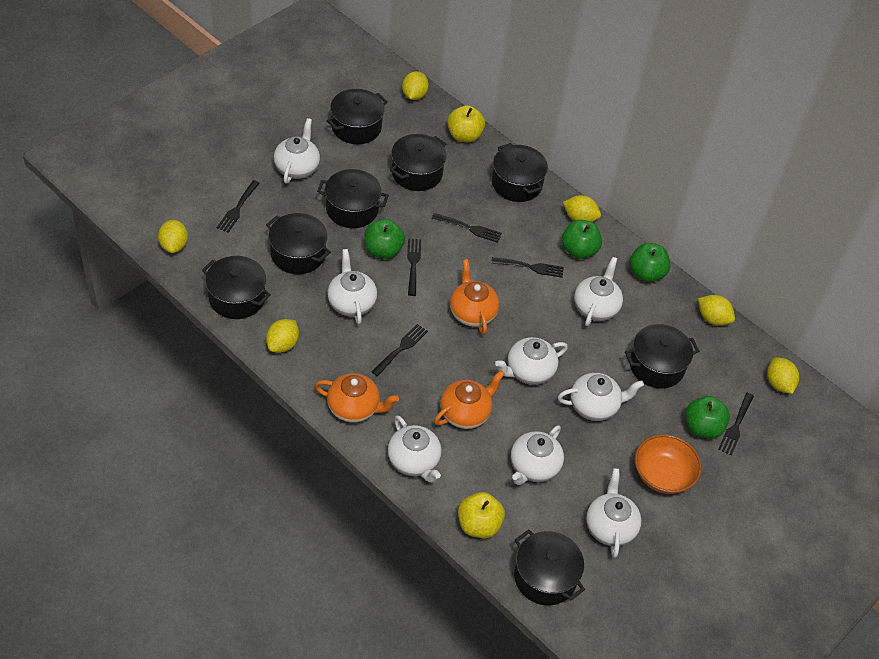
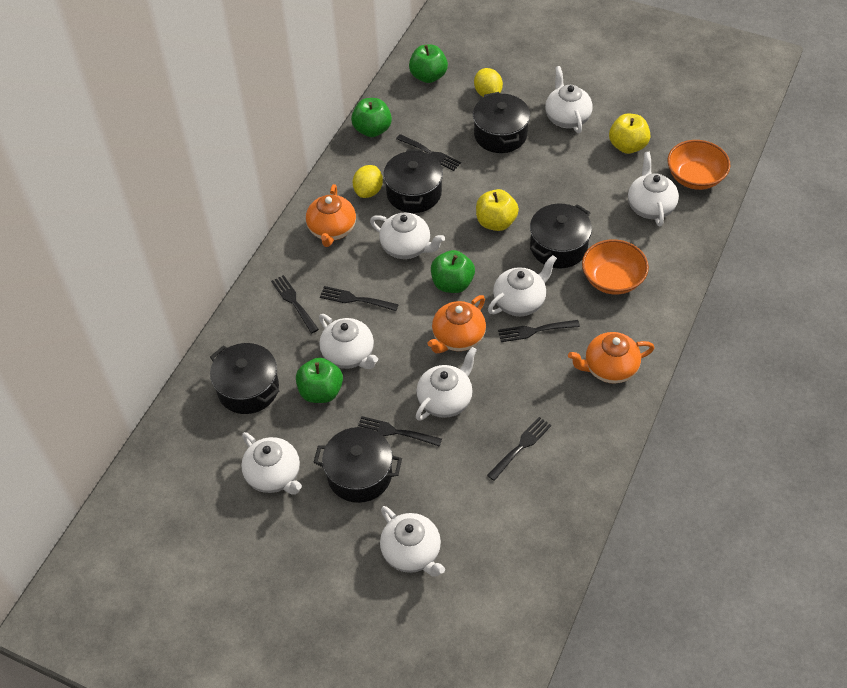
black pot: 8 -> 5
orange bowl: 1 -> 2
yellow lemon: 6 -> 2

